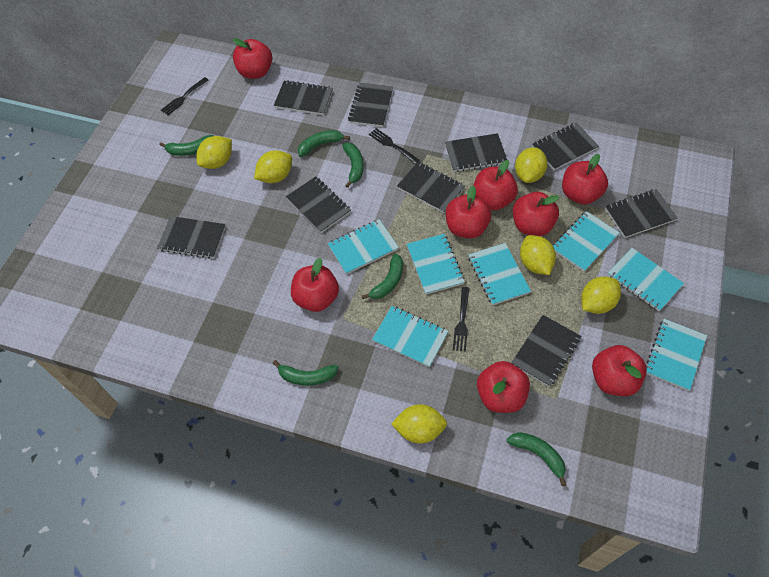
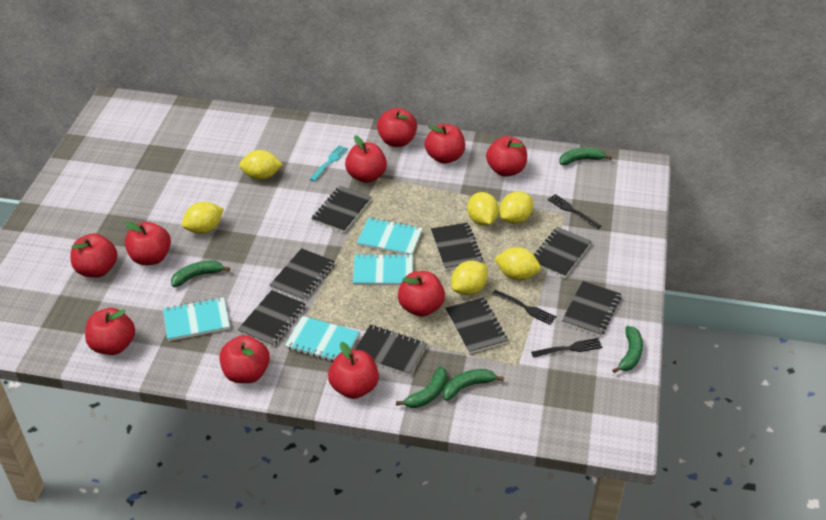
black notebook: 9 -> 8
green banana: 6 -> 5
red apple: 8 -> 10
turquoise fork: 0 -> 1
turquoise notebook: 7 -> 4

